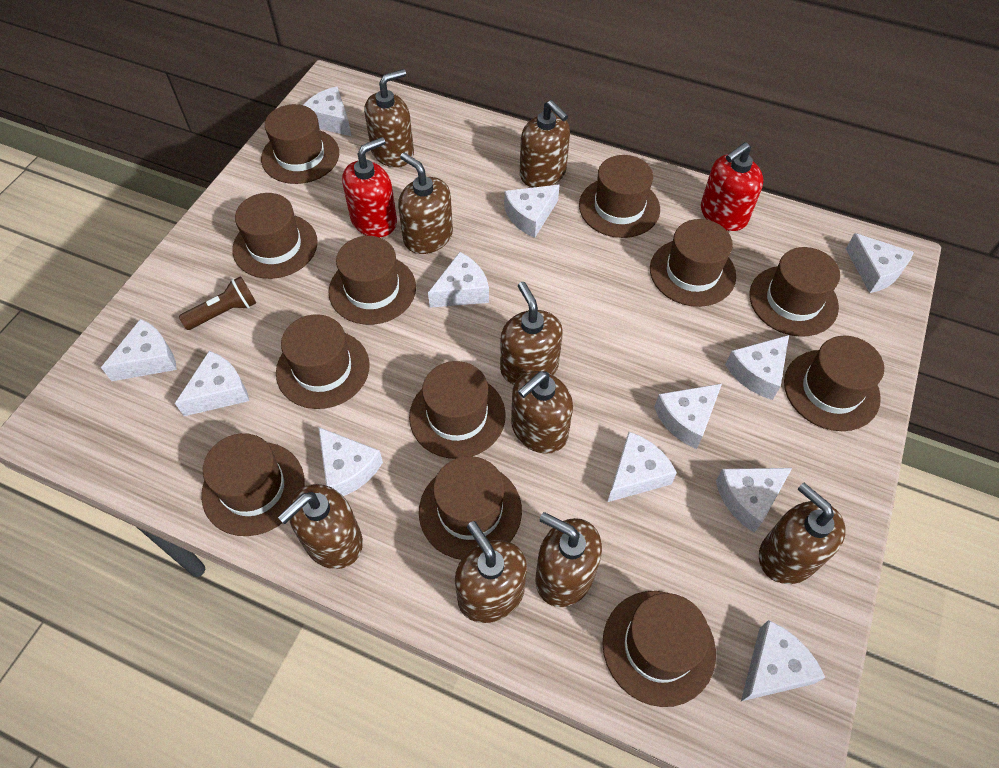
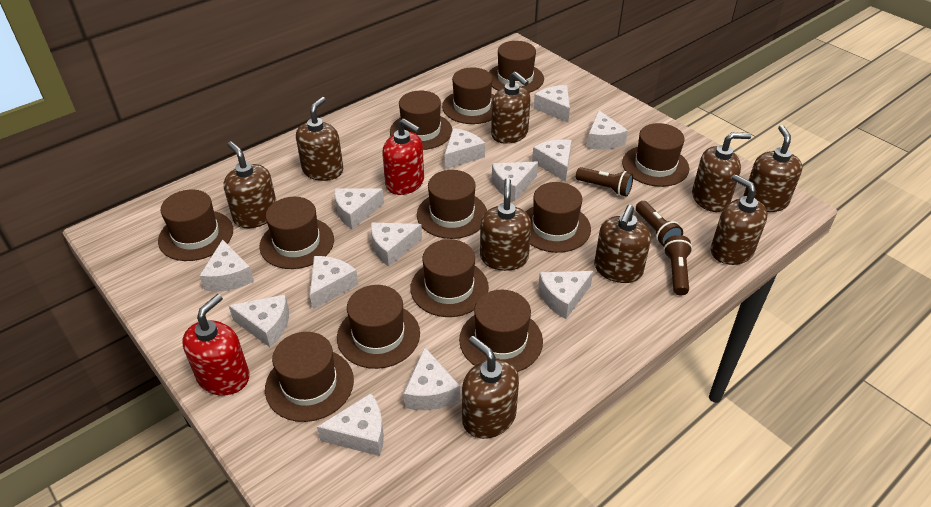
brown flashlight: 1 -> 3
white cheese: 12 -> 13

